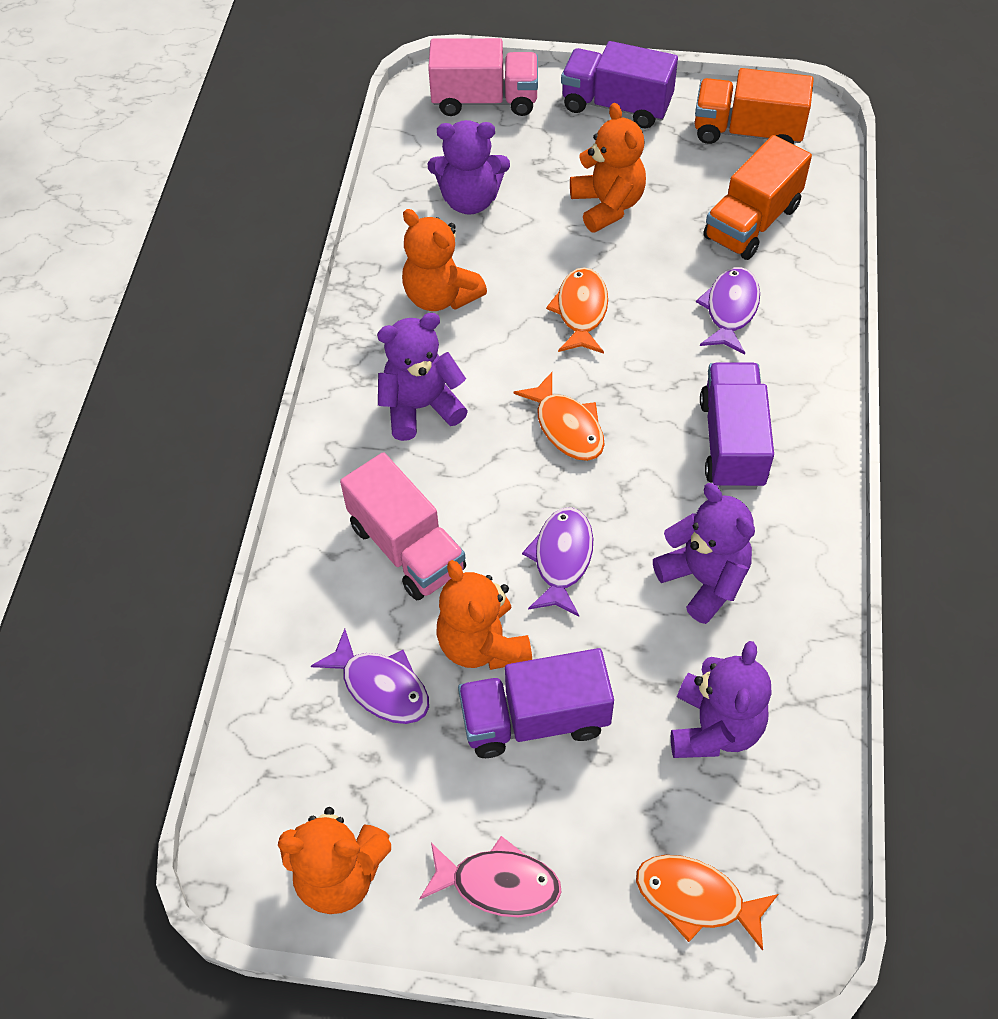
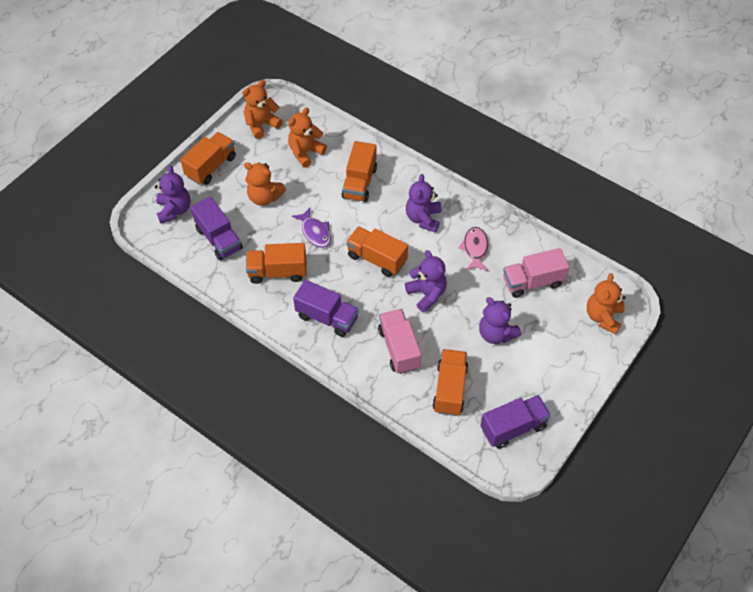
orange fish: 3 -> 0
orange truck: 2 -> 5
purple fish: 3 -> 1

